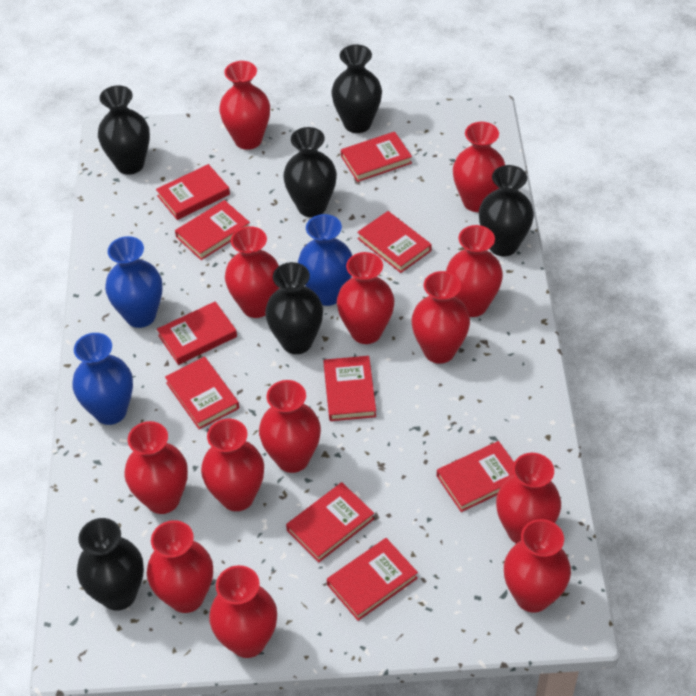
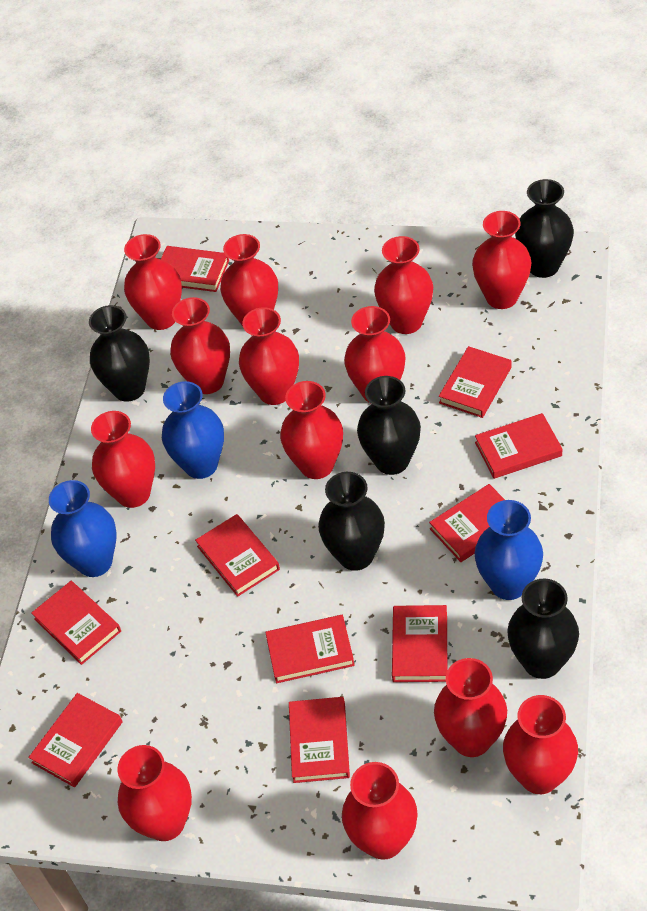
black vase: 6 -> 5

